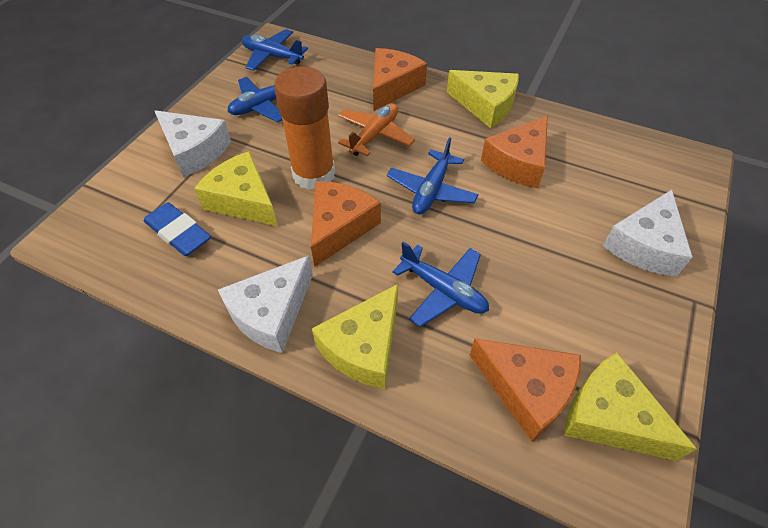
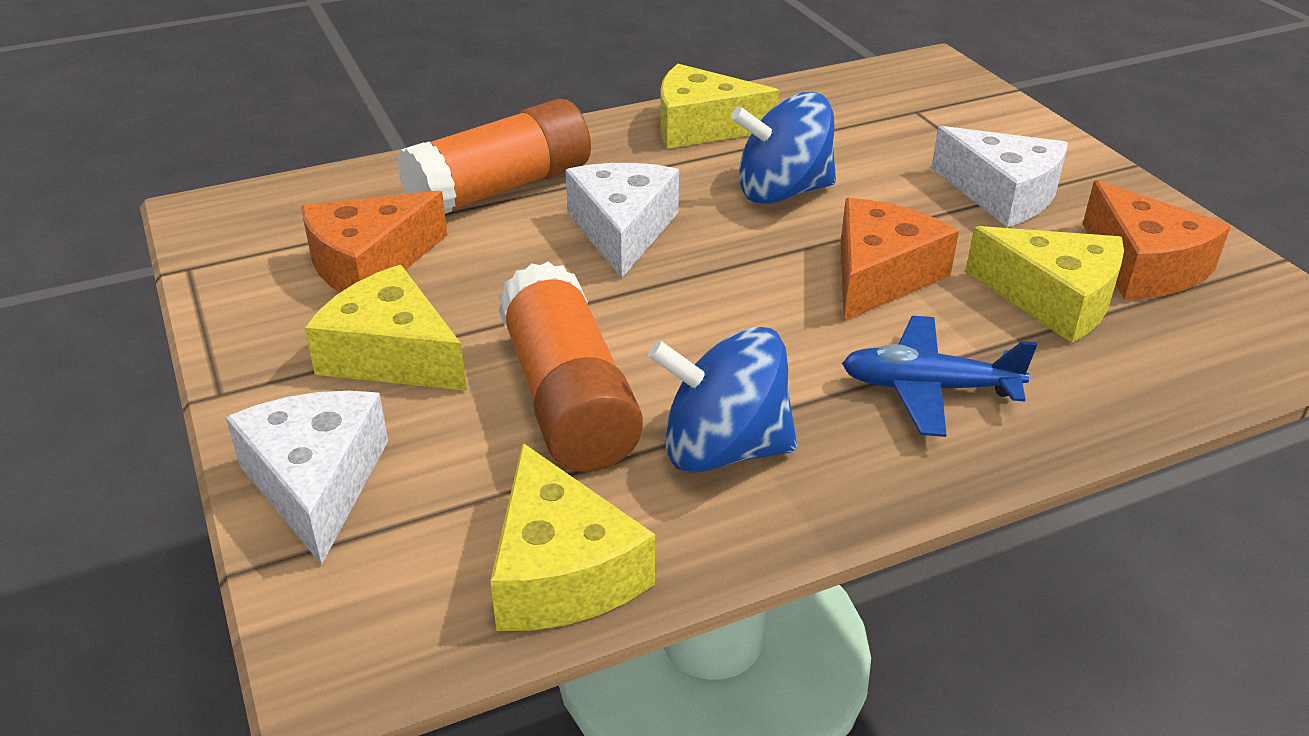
blue eraser: 1 -> 0
blue plane: 4 -> 1
blue spinning top: 0 -> 2
orange cheese: 4 -> 3
orange glue stick: 1 -> 2
orange plane: 1 -> 0

